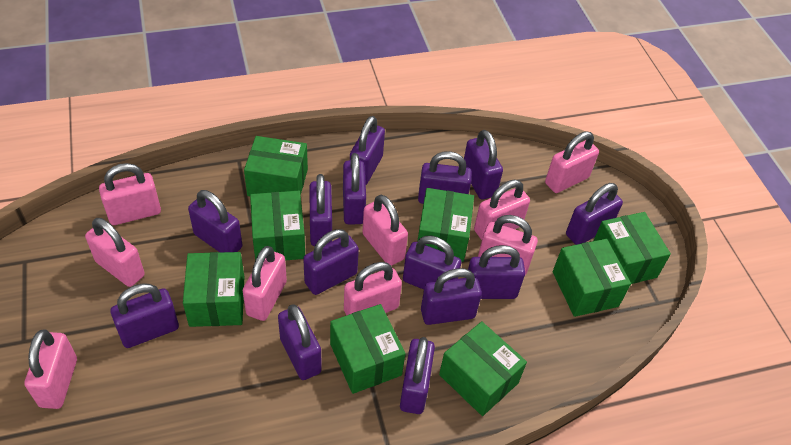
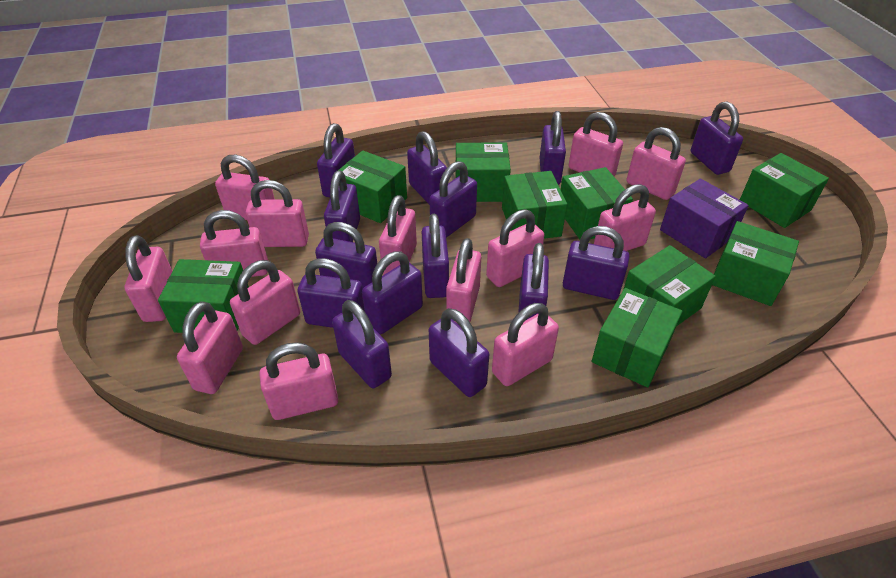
green box: 8 -> 9
pink padlock: 9 -> 14
purple box: 0 -> 1

